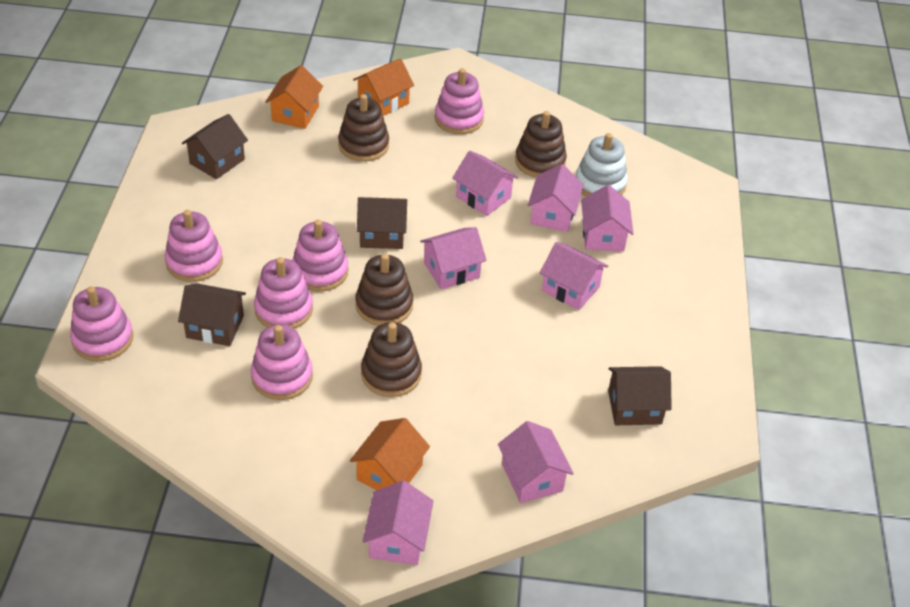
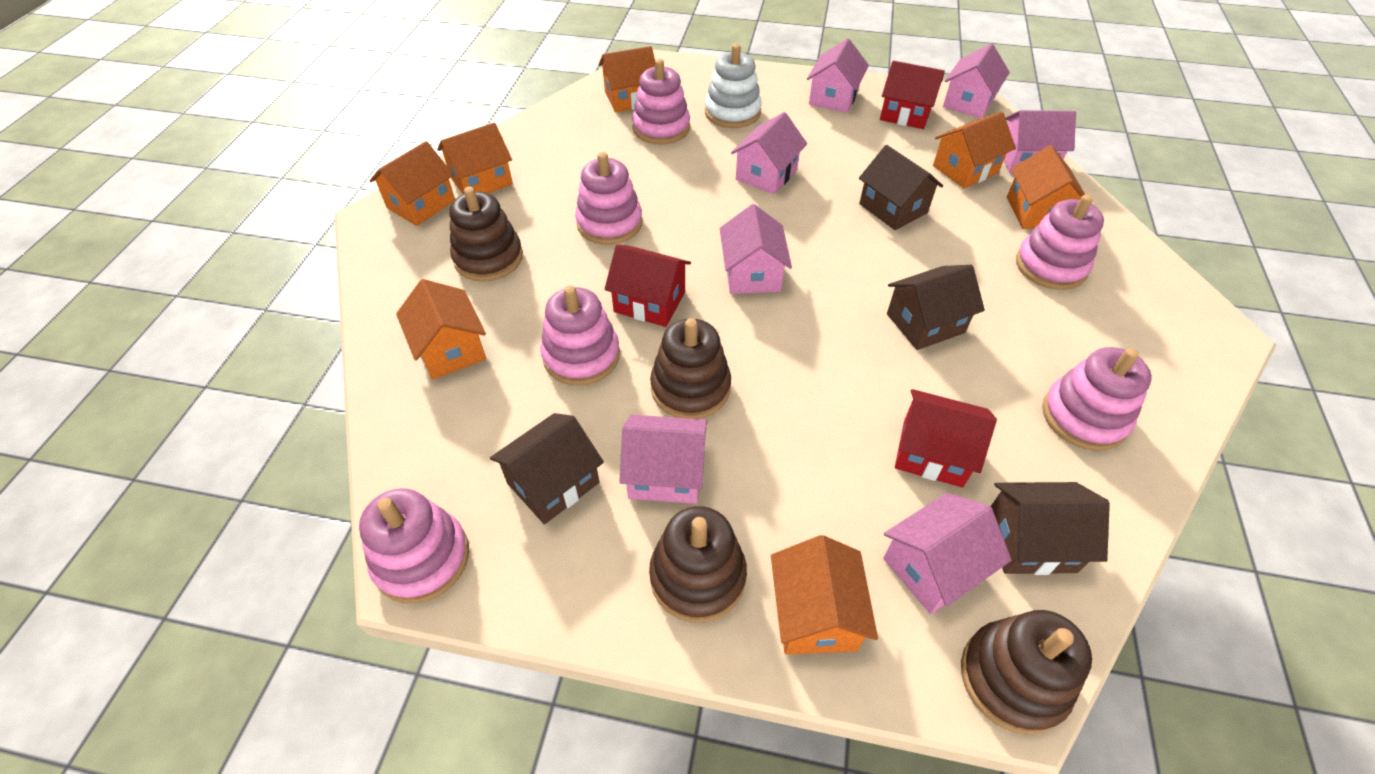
orange house: 3 -> 7
red house: 0 -> 3

